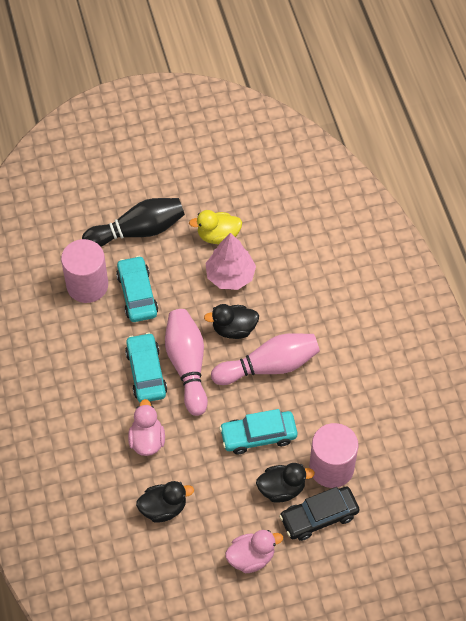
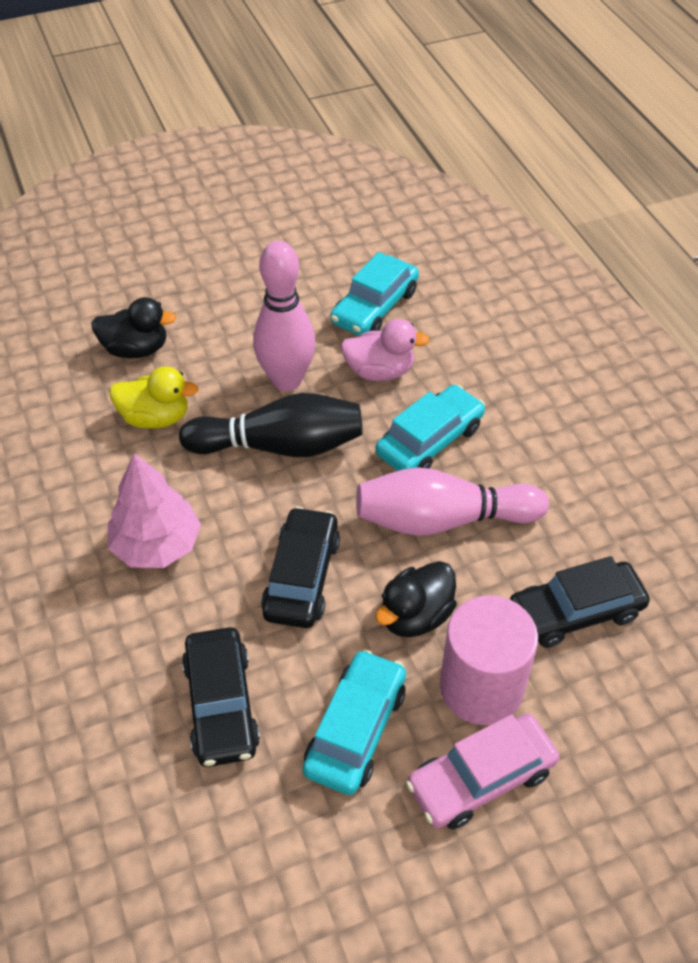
black car: 1 -> 3
black duck: 3 -> 2
pink car: 0 -> 1
pink cylinder: 2 -> 1
pink duck: 2 -> 1

